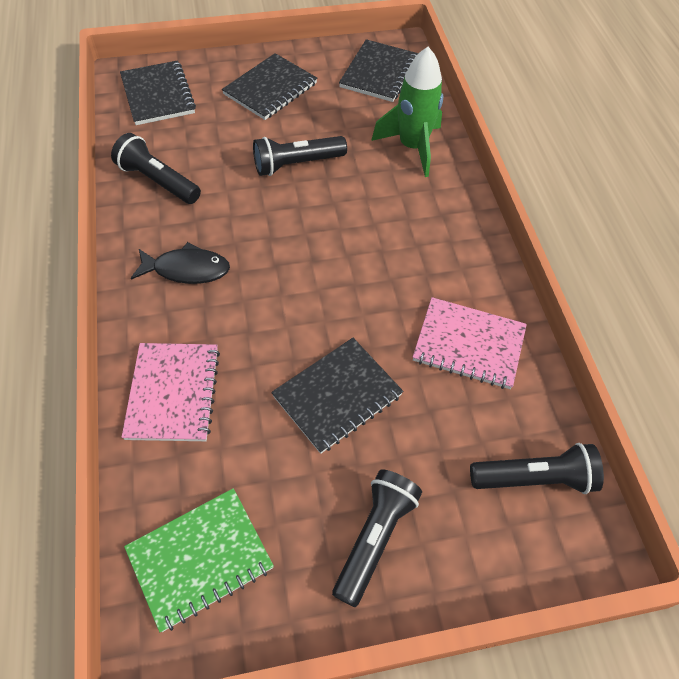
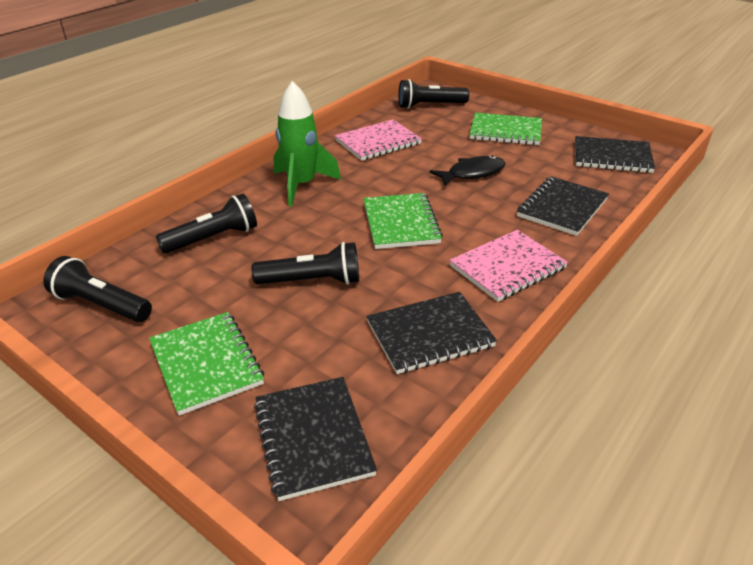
green notebook: 1 -> 3

